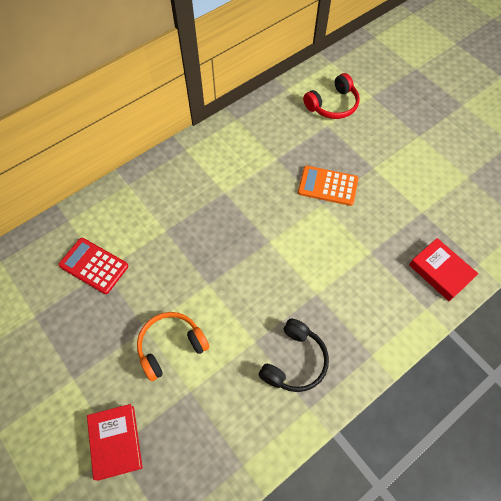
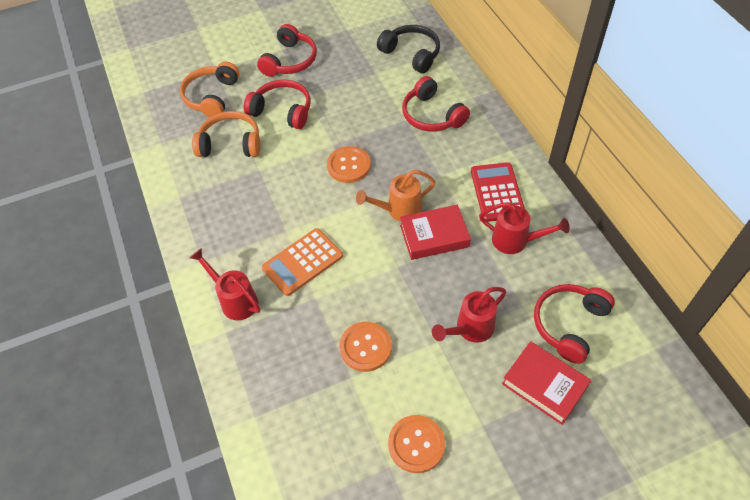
orange button: 0 -> 3
orange headphones: 1 -> 2
orange watering can: 0 -> 1
red headphones: 1 -> 4
red watering can: 0 -> 3

